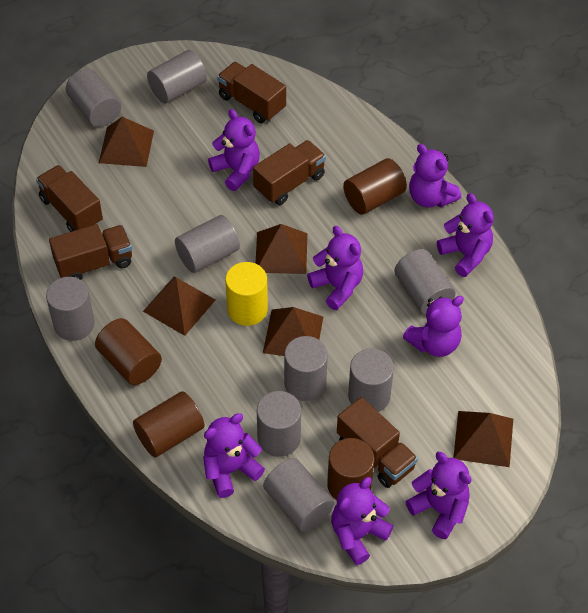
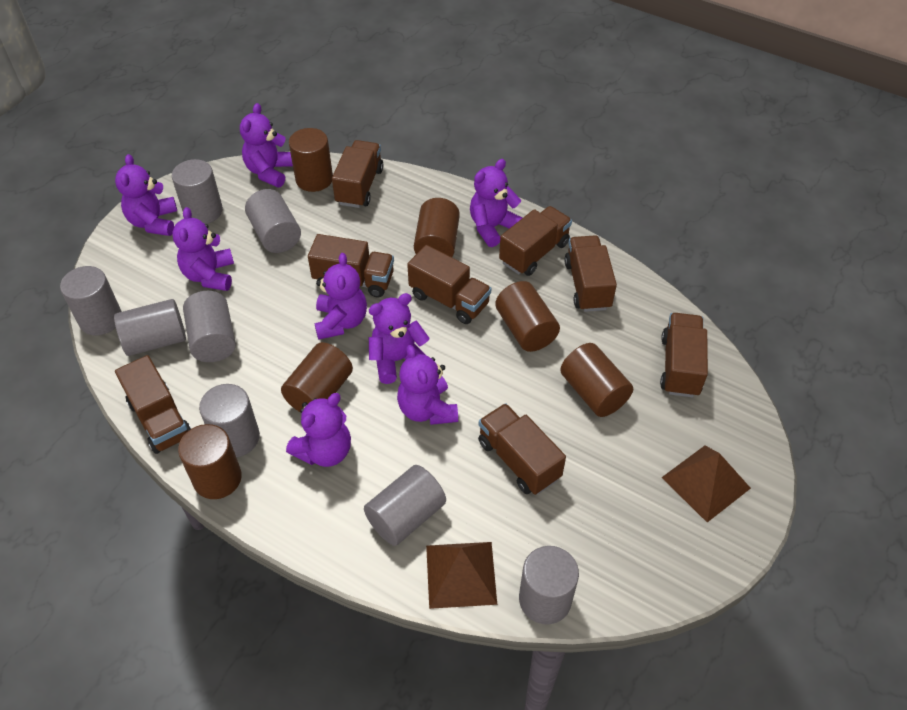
brown cylinder: 4 -> 6
brown pyramid: 5 -> 2
brown truck: 5 -> 8
grey cylinder: 9 -> 8
yellow cylinder: 1 -> 0

